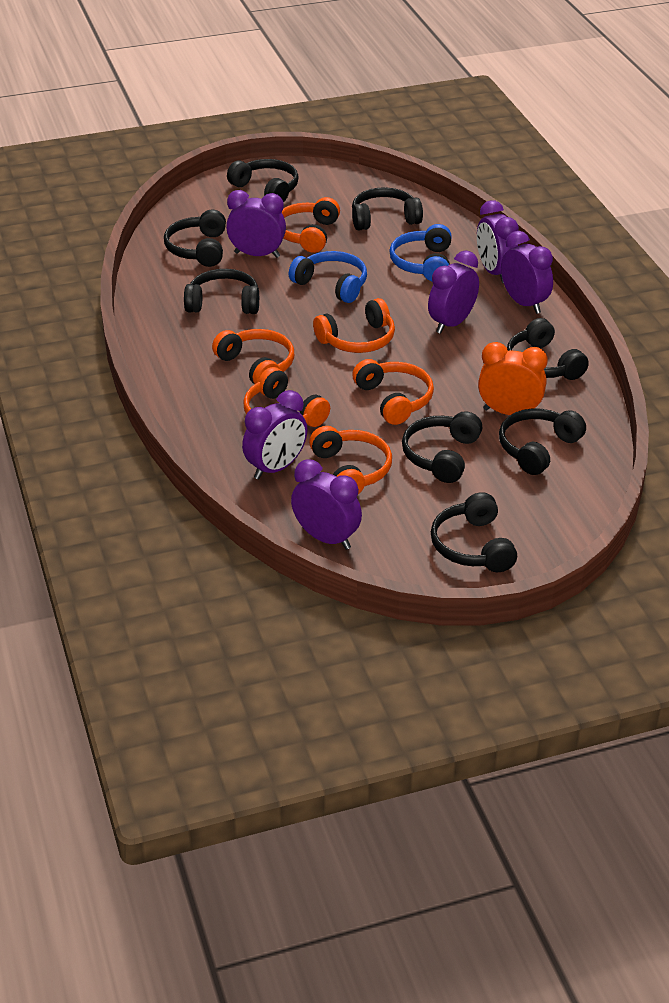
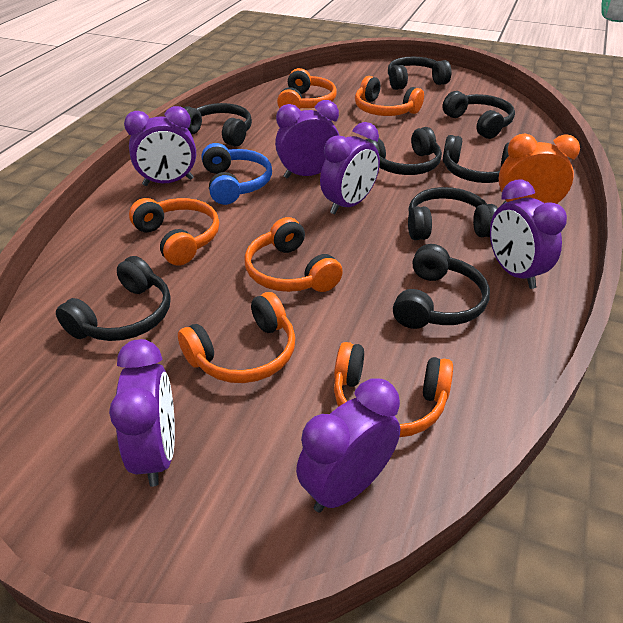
blue headphones: 2 -> 1

